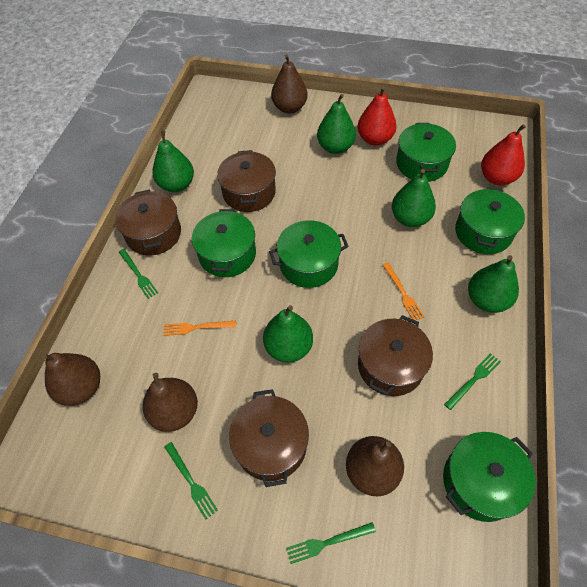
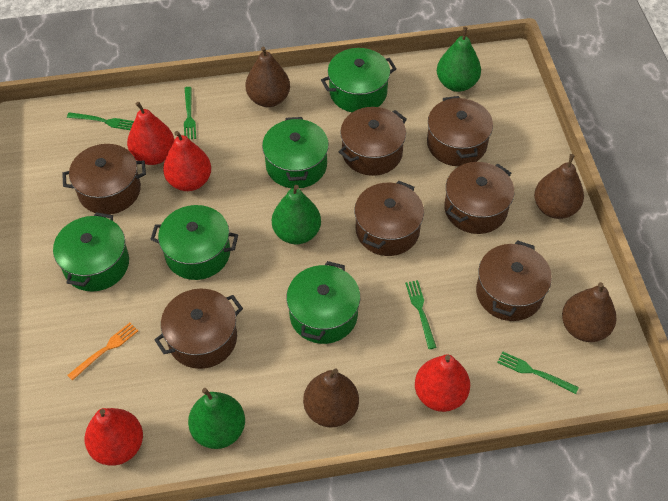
brown pot: 4 -> 7
green pear: 5 -> 3
orange fork: 2 -> 1
red pear: 2 -> 4

